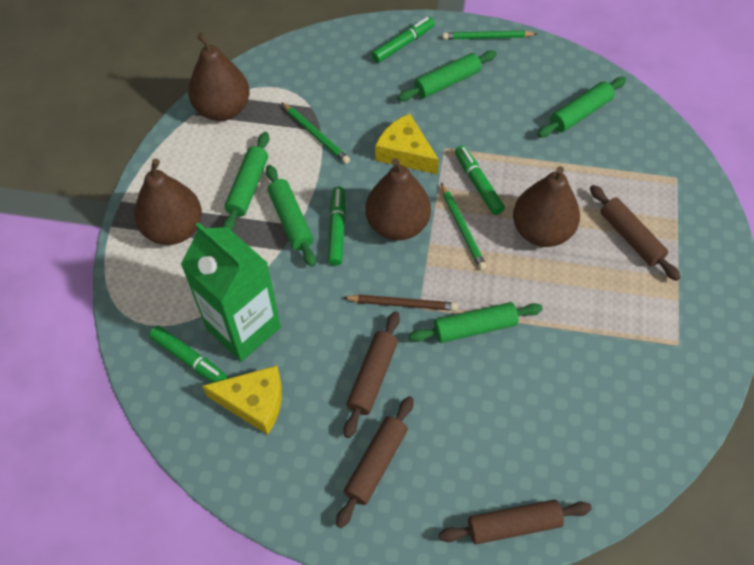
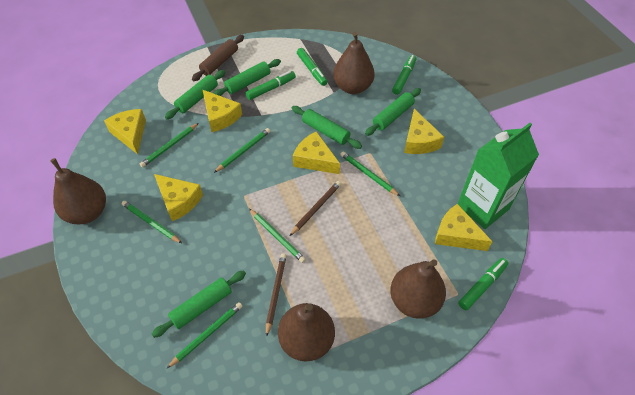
brown pencil: 1 -> 2
brown rolling pin: 4 -> 1
green pencil: 3 -> 6
yellow cheese: 2 -> 6

